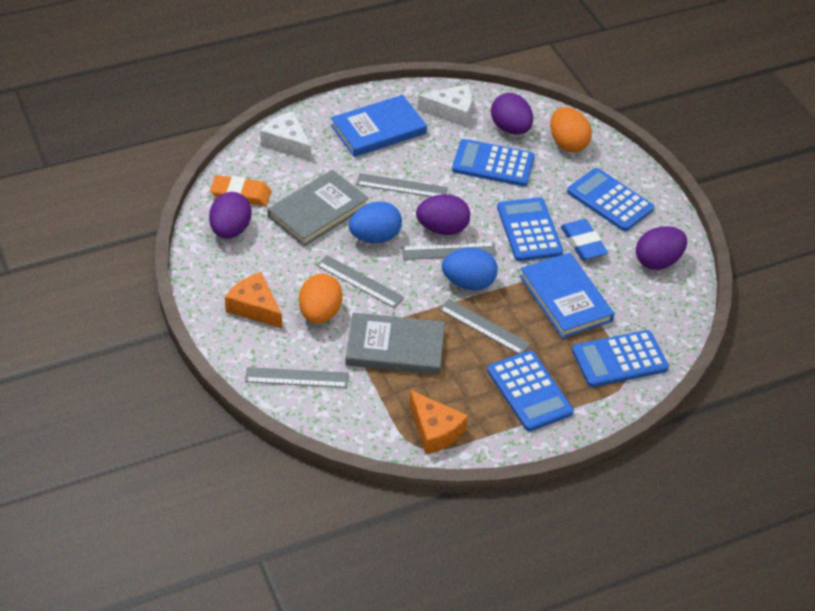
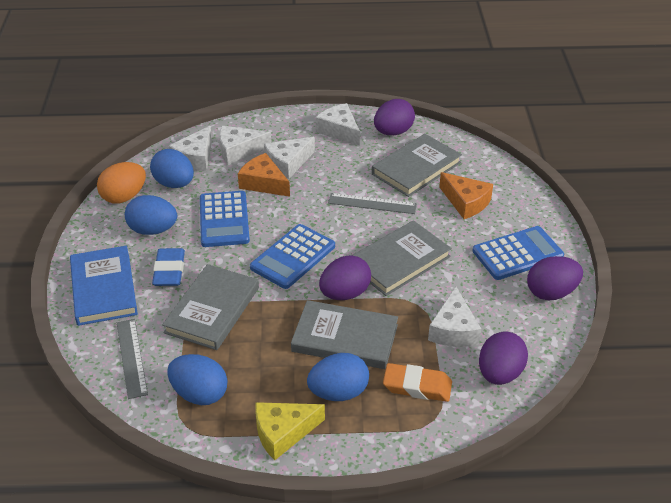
blue book: 2 -> 1
blue calculator: 5 -> 3
blue egg: 2 -> 4
grey book: 2 -> 4
grey ruler: 5 -> 2
orange egg: 2 -> 1
white cheese: 2 -> 5
yellow cheese: 0 -> 1

